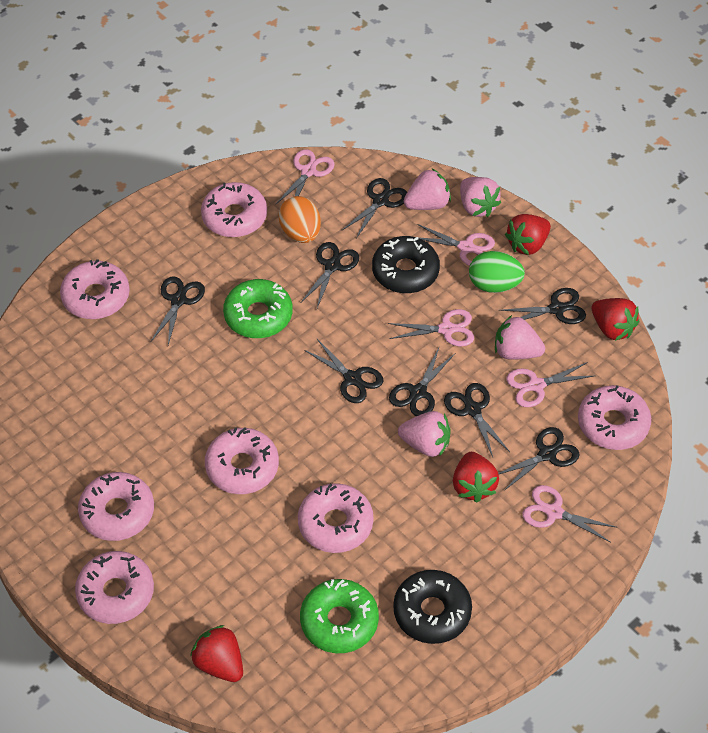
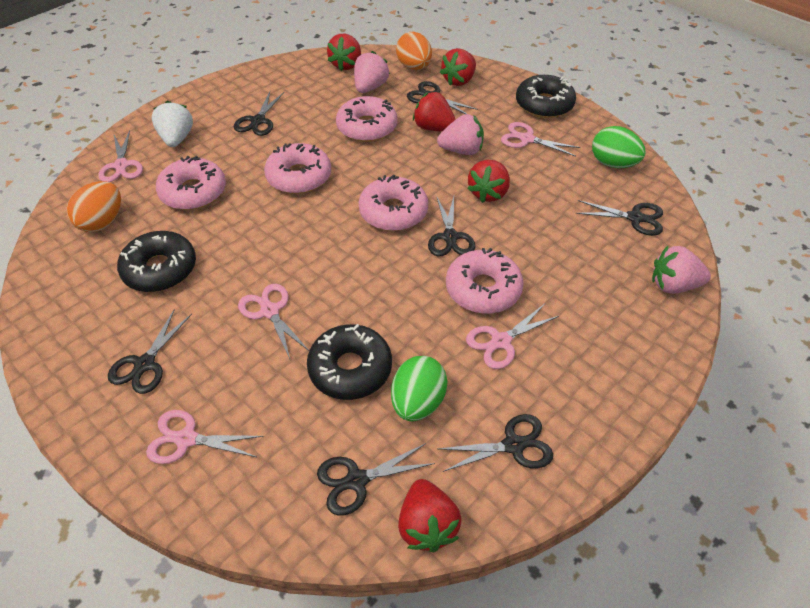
black donut: 2 -> 3
black scissors: 8 -> 7
green donut: 2 -> 0
green egg: 1 -> 2
orange egg: 1 -> 2
pink donut: 7 -> 5
pink strawberry: 4 -> 3
red strawberry: 4 -> 5
white strawberry: 0 -> 1

